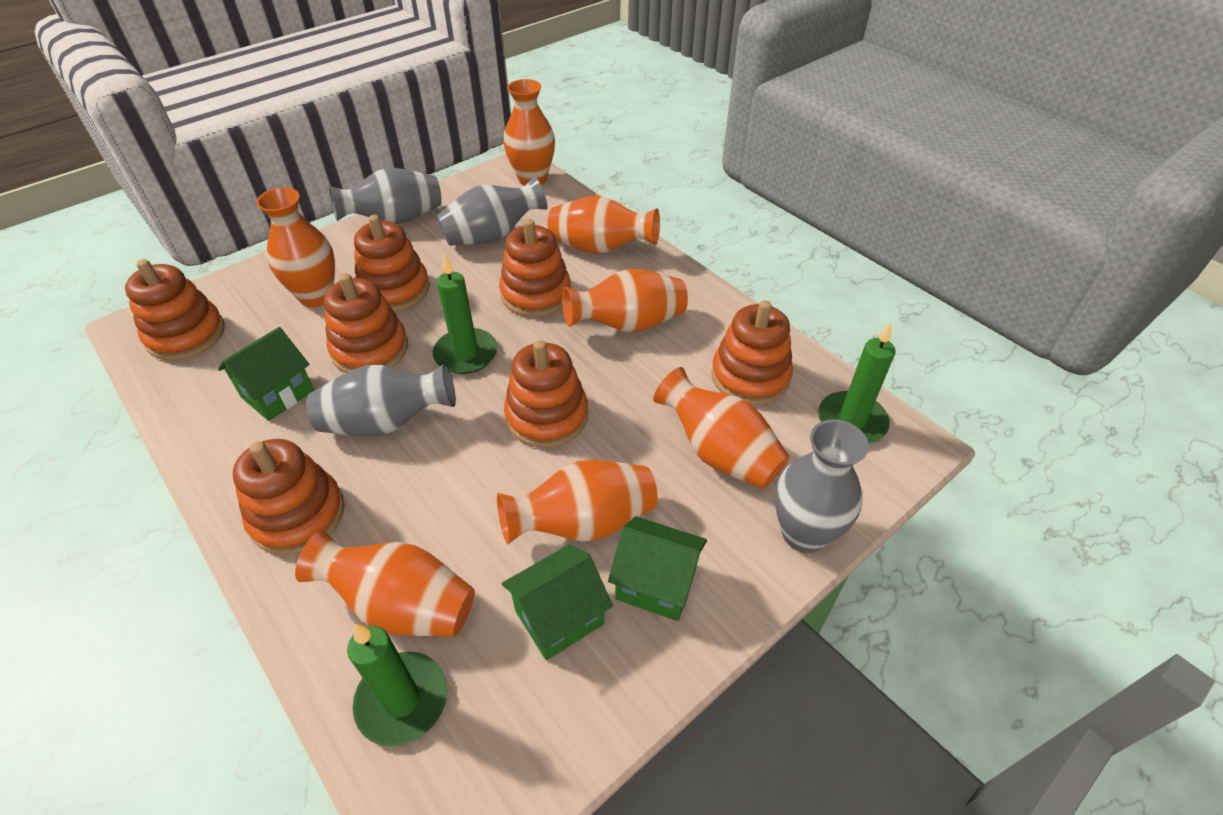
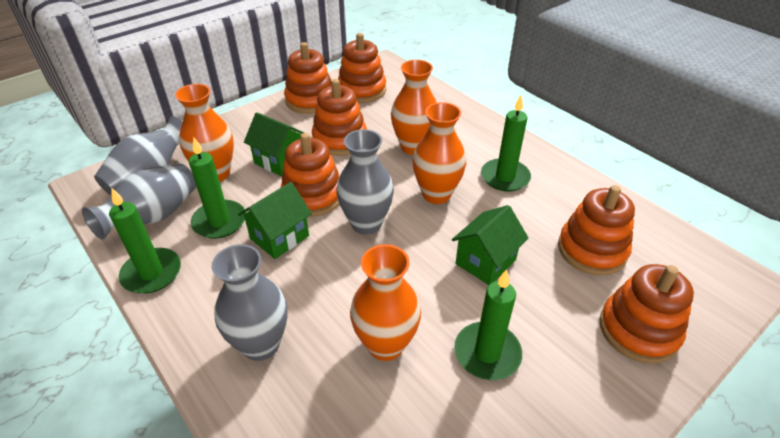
green candle: 3 -> 4
orange stacking toy: 7 -> 6
orange vase: 7 -> 4

